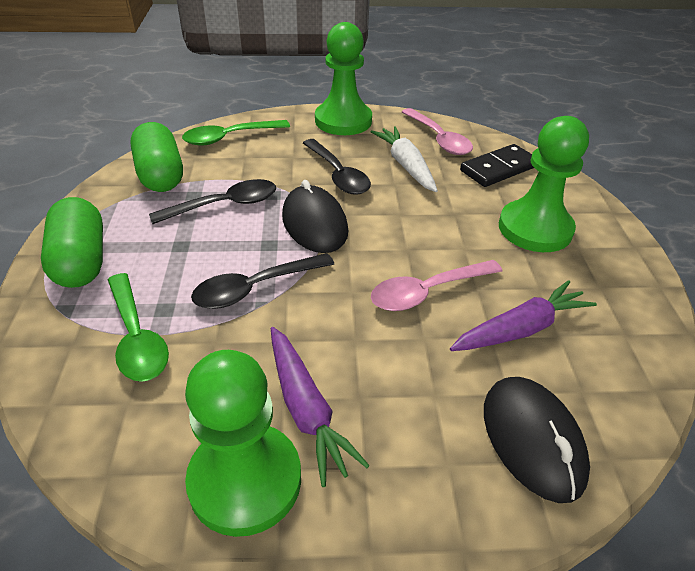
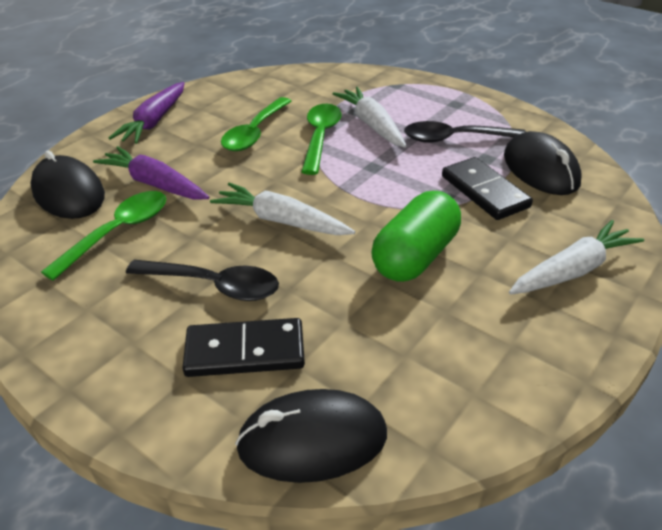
black domino: 1 -> 2
black mouse: 2 -> 3
black spoon: 3 -> 2
green capsule: 2 -> 1
green pawn: 3 -> 0
green spoon: 2 -> 3
pink spoon: 2 -> 0
white carrot: 1 -> 3

